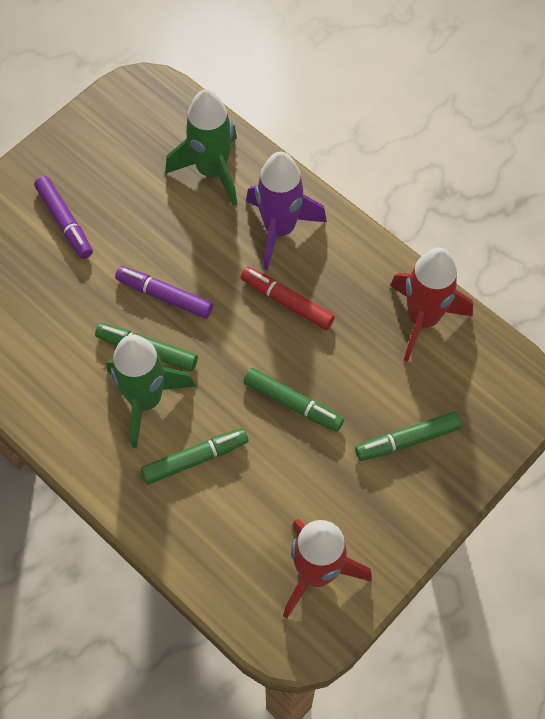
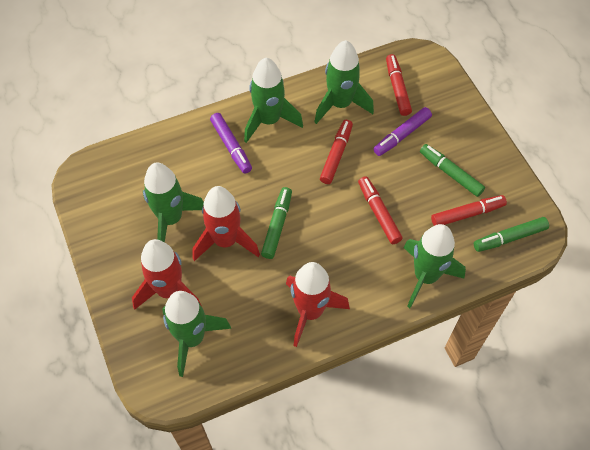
green marker: 4 -> 3
green rocket: 2 -> 5
purple rocket: 1 -> 0
red marker: 1 -> 4
red rocket: 2 -> 3

